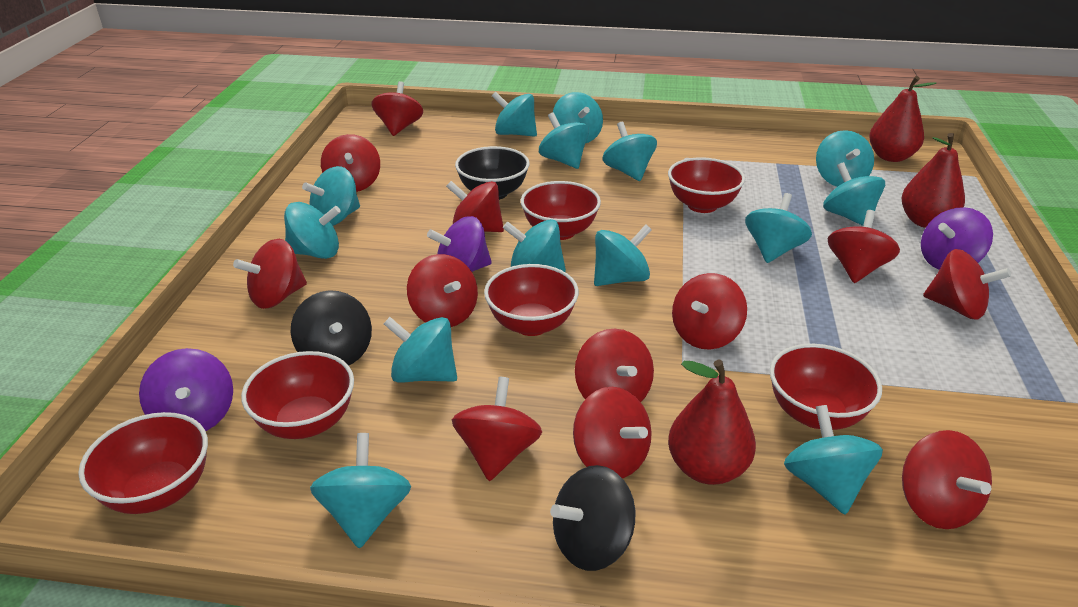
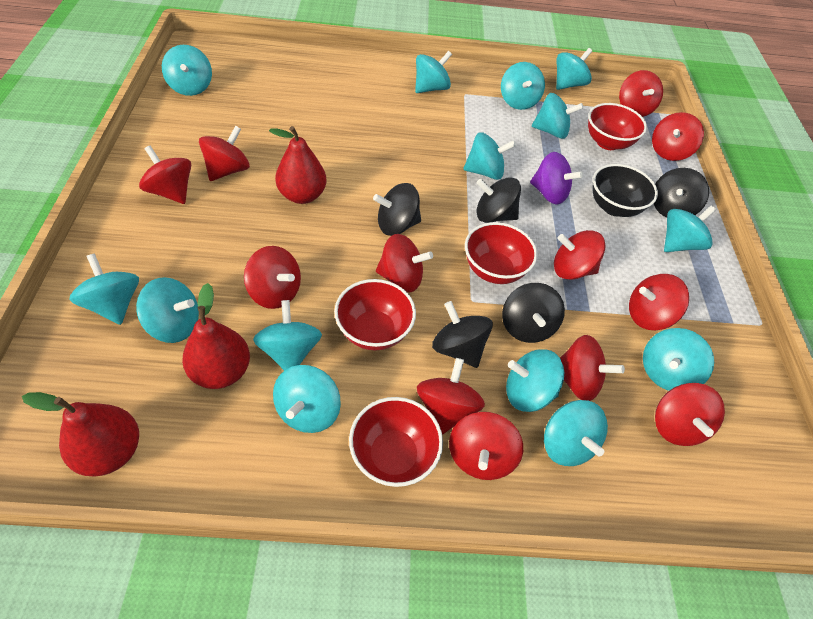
black spinning top: 2 -> 5
purple spinning top: 3 -> 1
red bowl: 6 -> 4

